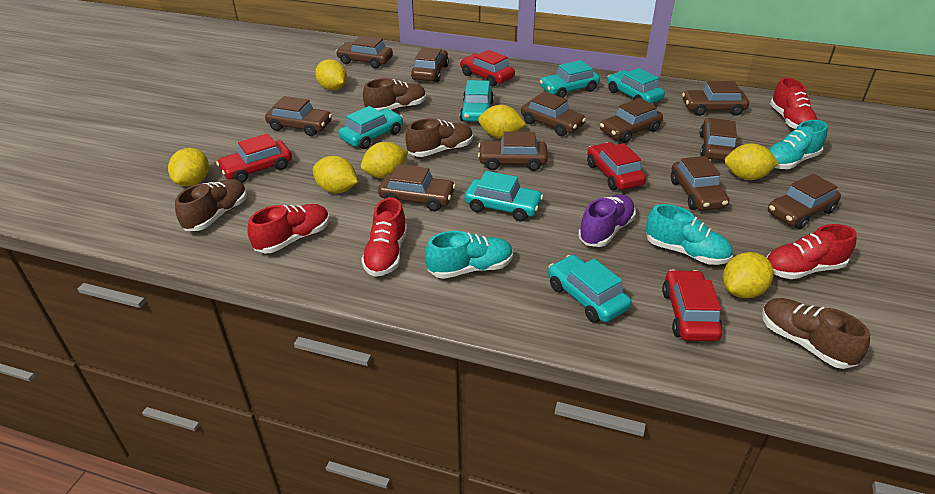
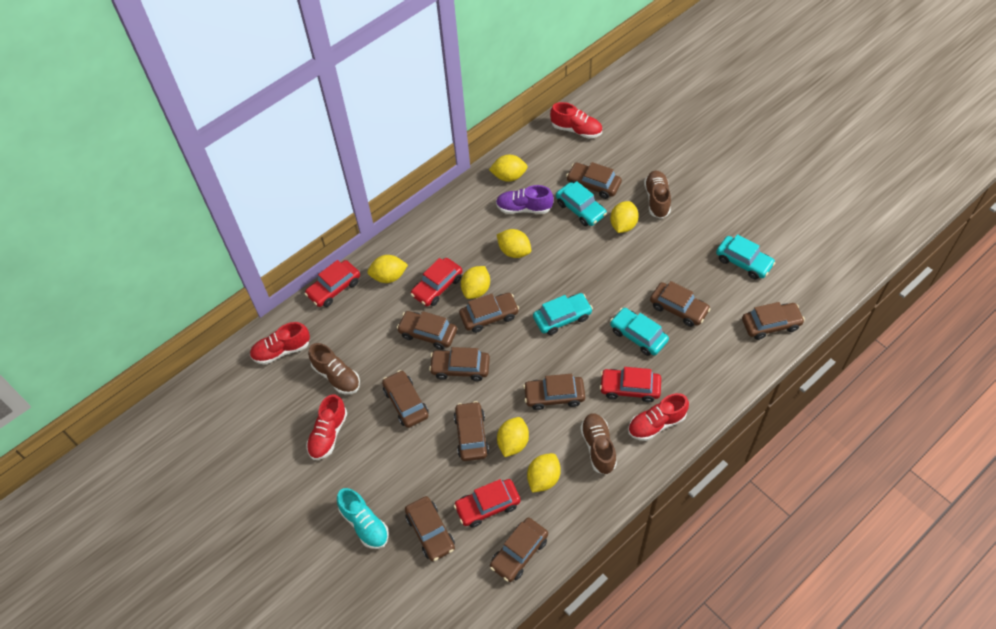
brown shoe: 4 -> 3
turquoise car: 6 -> 4
turquoise shoe: 3 -> 1

